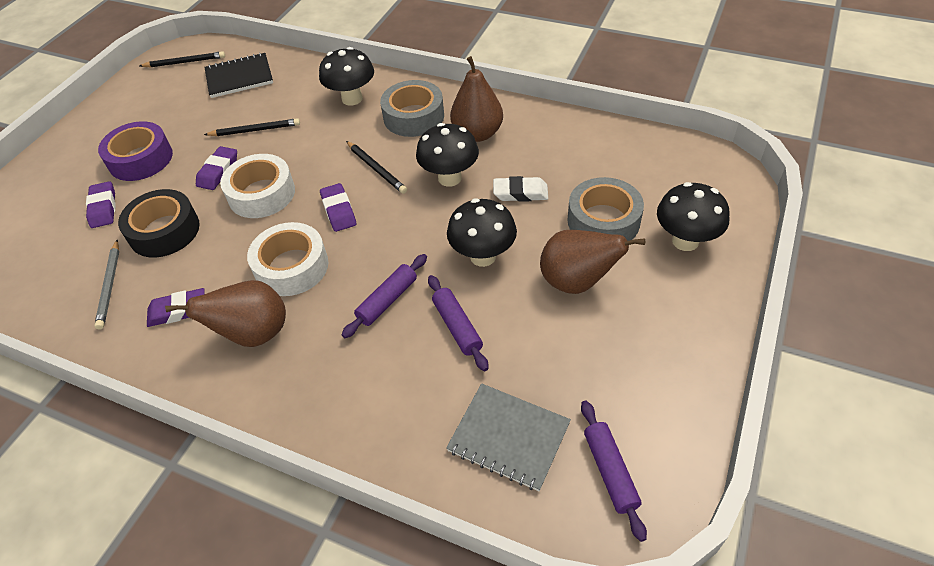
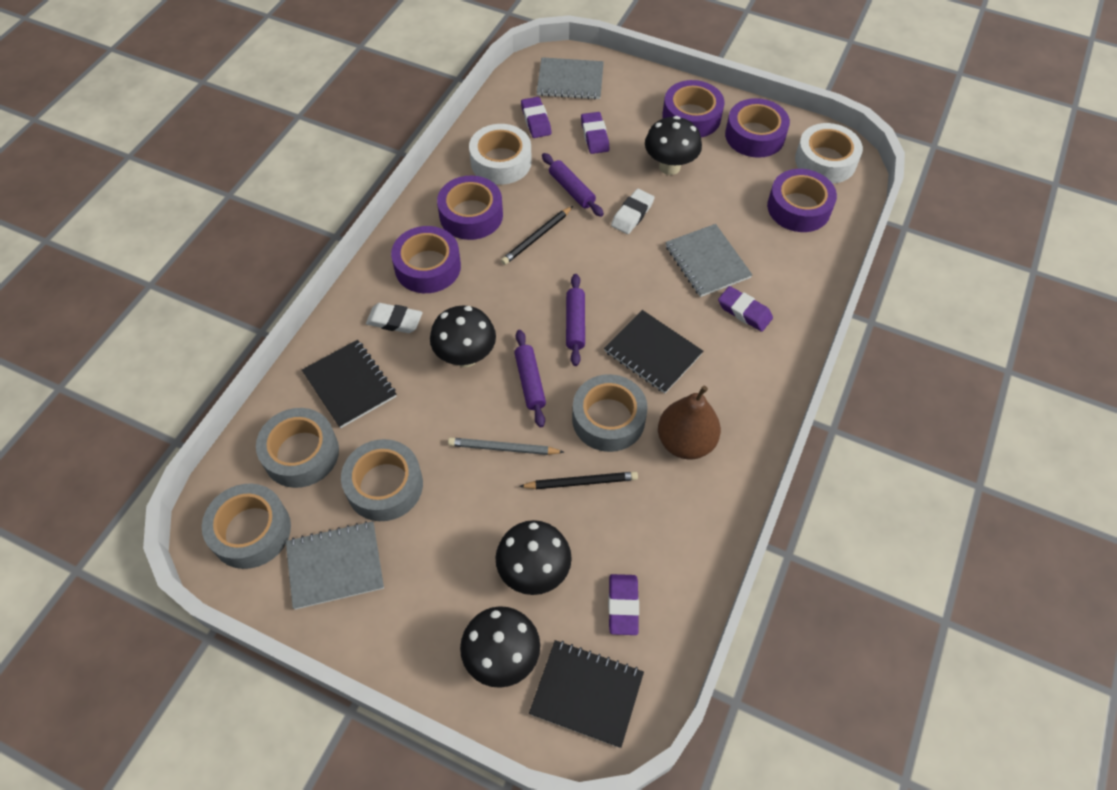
black notebook: 1 -> 3
black pencil: 3 -> 2
black tape: 1 -> 0
brown pear: 3 -> 1
grey notebook: 1 -> 3
grey tape: 2 -> 4
purple tape: 1 -> 5
white eraser: 1 -> 2

